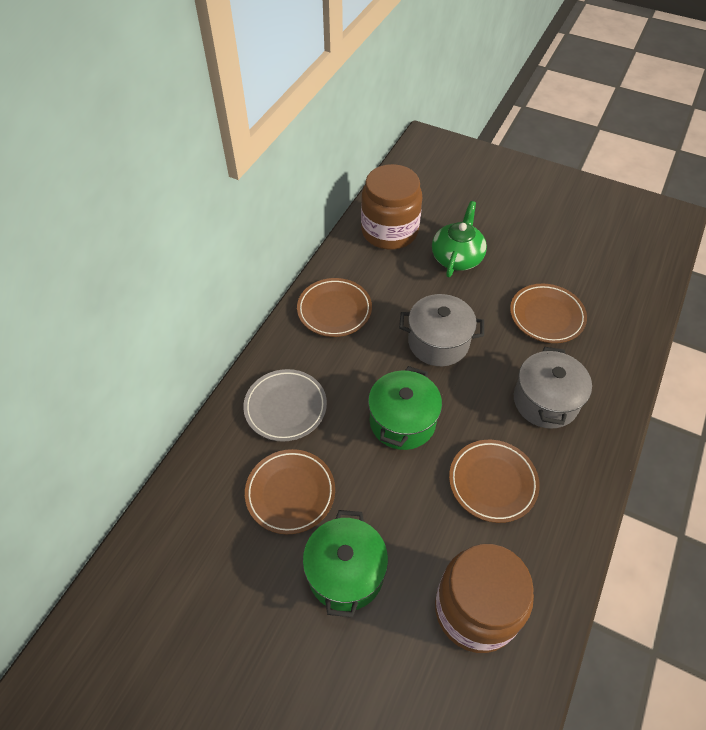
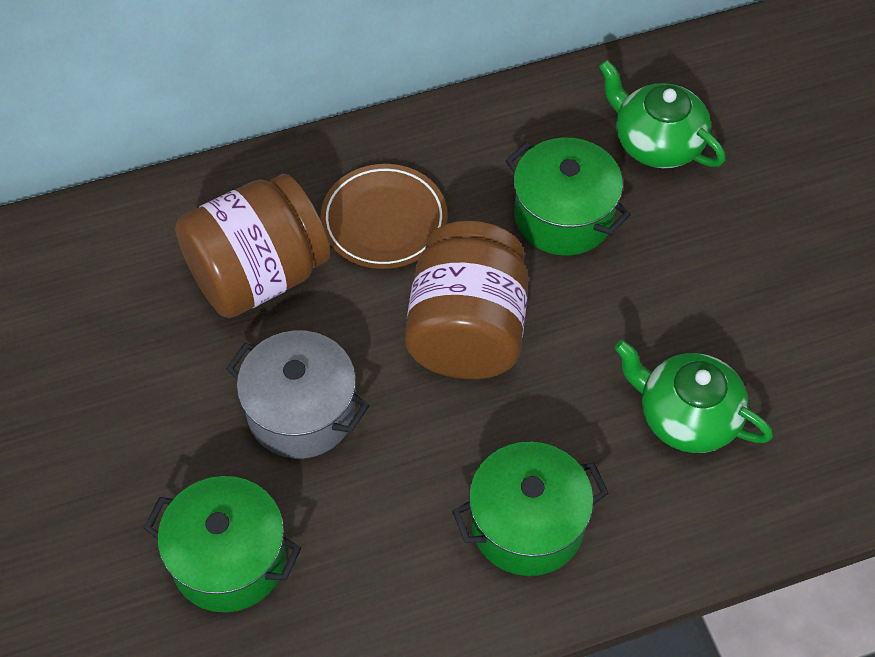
brown plate: 4 -> 1
green pot: 2 -> 3
green teapot: 1 -> 2
grey plate: 1 -> 0
grey pot: 2 -> 1

